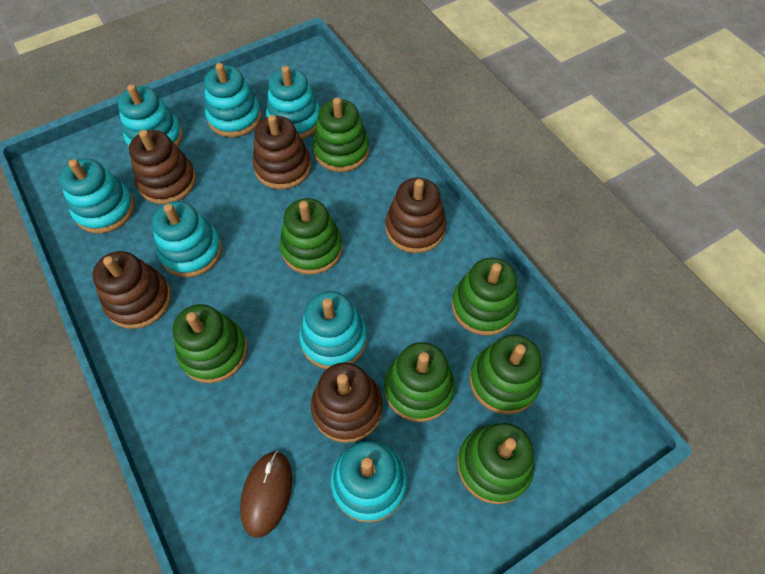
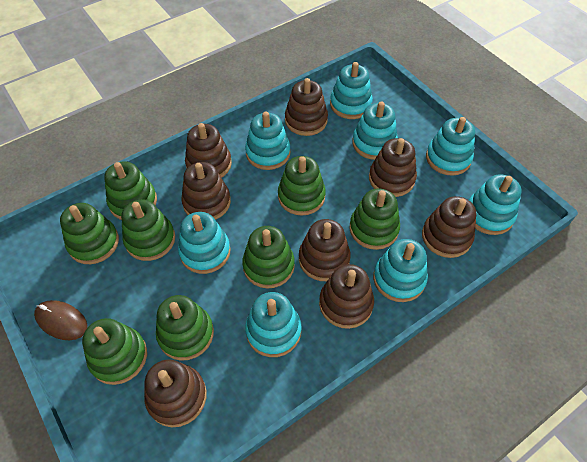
brown stacking toy: 5 -> 8
green stacking toy: 7 -> 8
turquoise stacking toy: 7 -> 8

